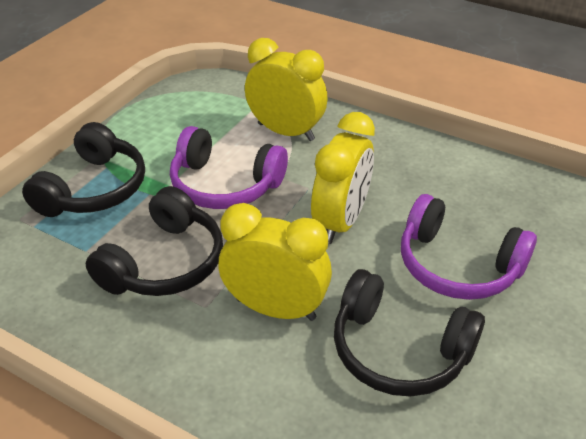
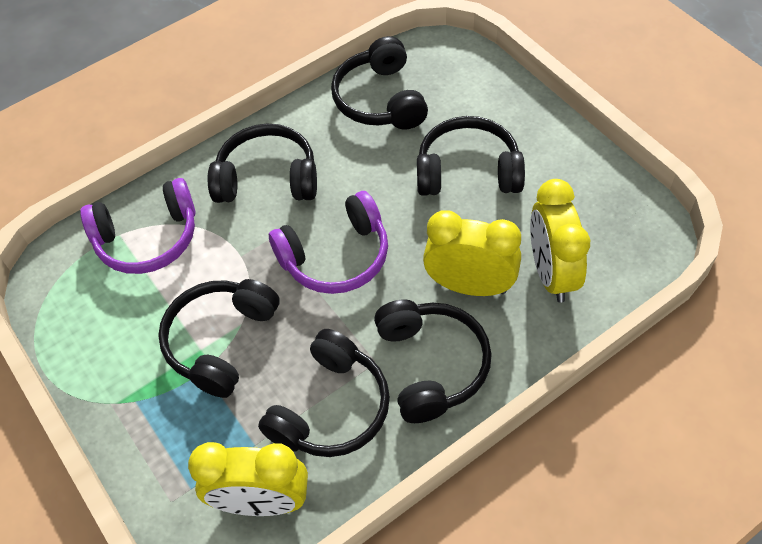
black headphones: 3 -> 6

